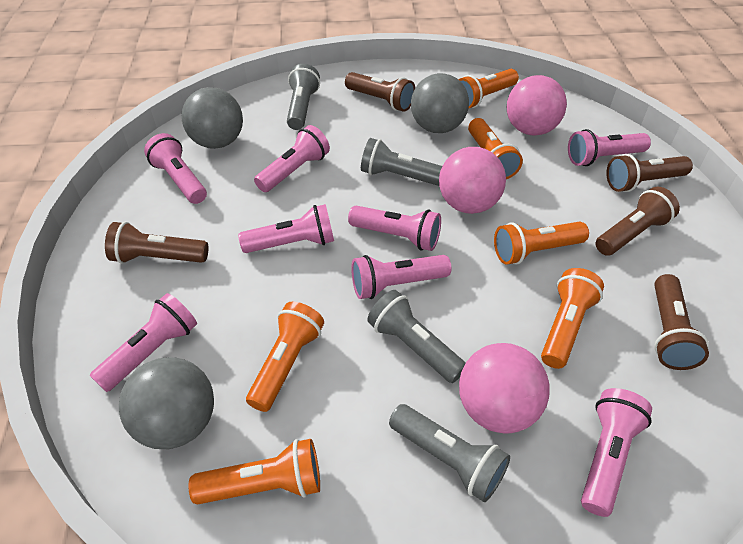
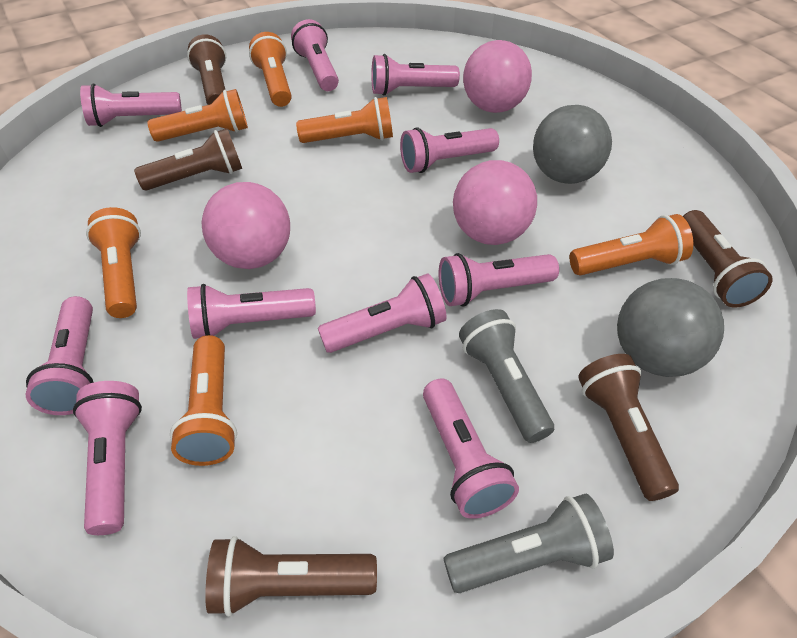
grey ball: 3 -> 2
grey flashlight: 4 -> 2
pink flashlight: 8 -> 10

